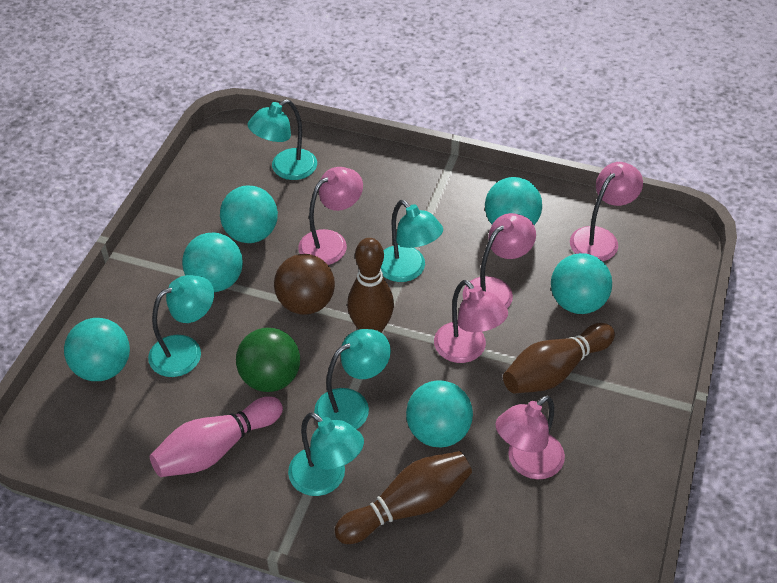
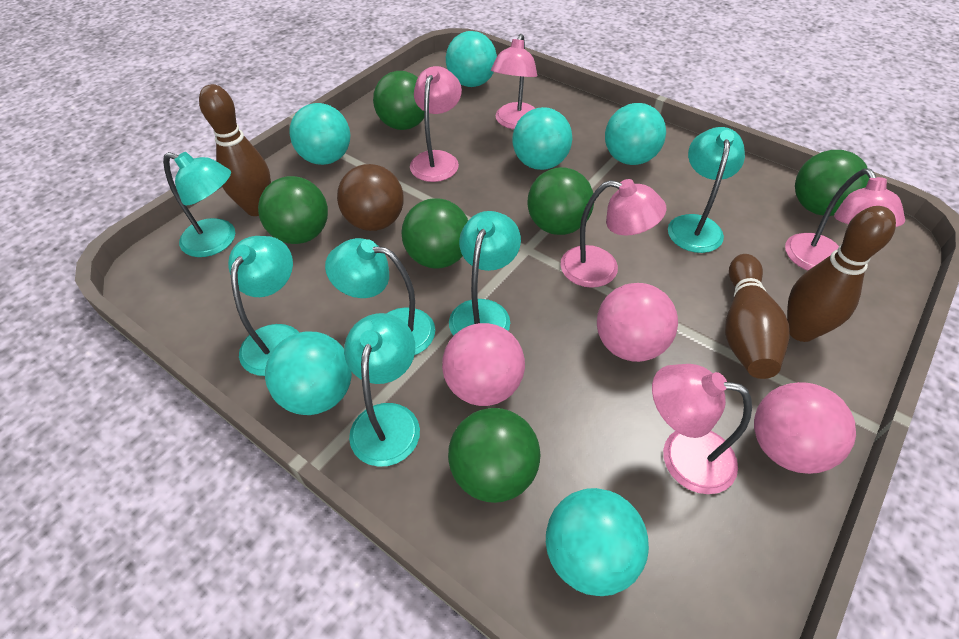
green ball: 1 -> 6
pink ball: 0 -> 3
pink bowling pin: 1 -> 0
turquoise lamp: 5 -> 6

